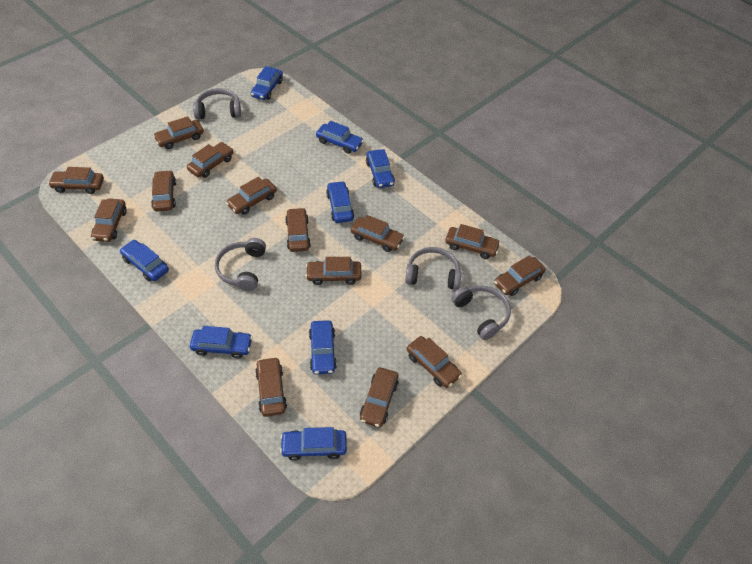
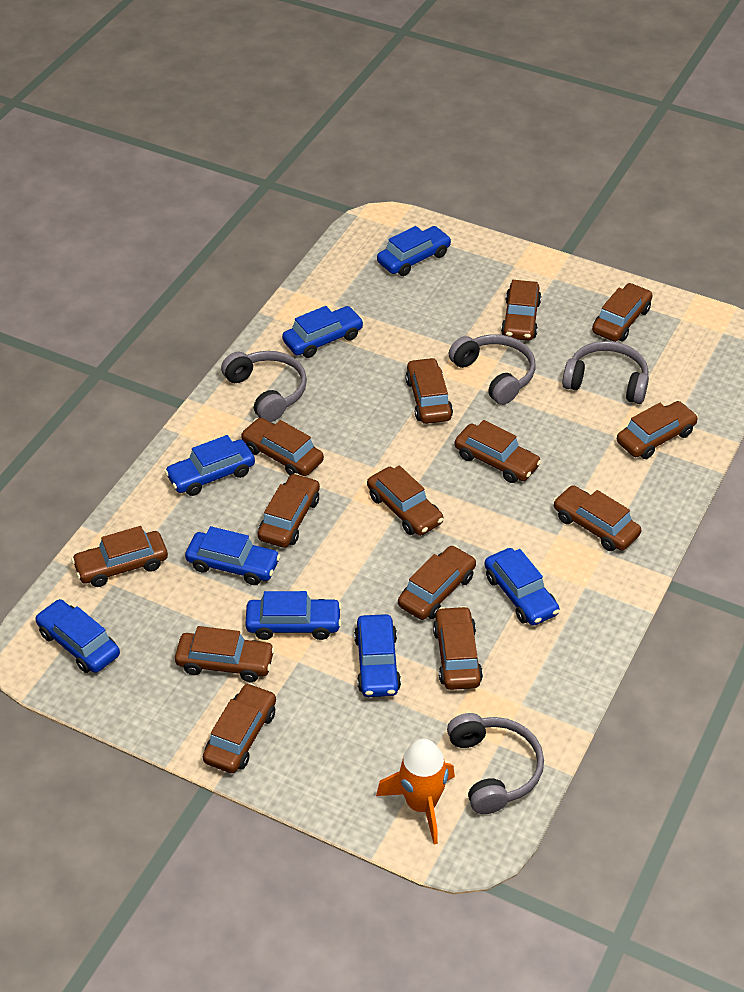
orange rocket: 0 -> 1

